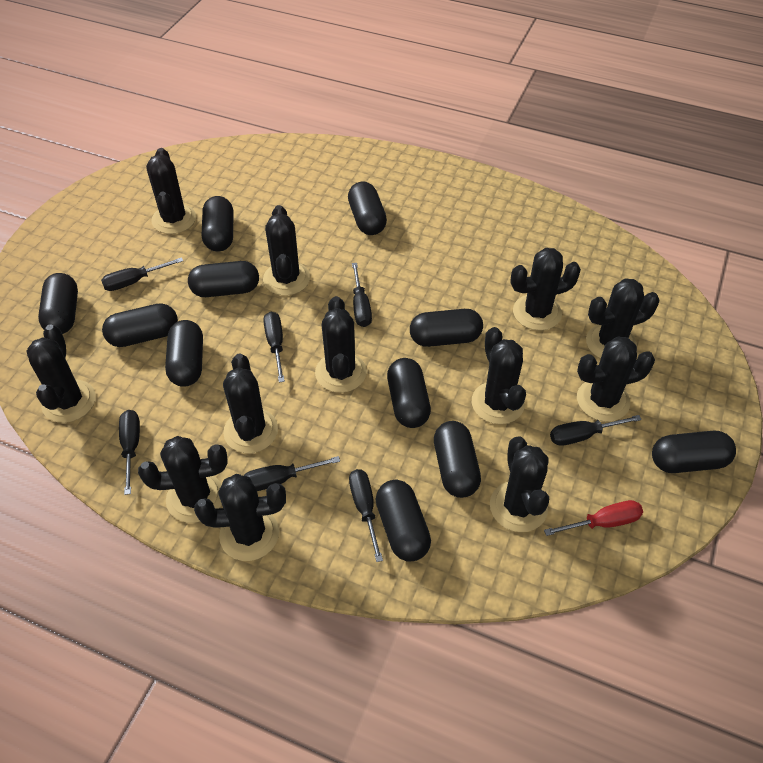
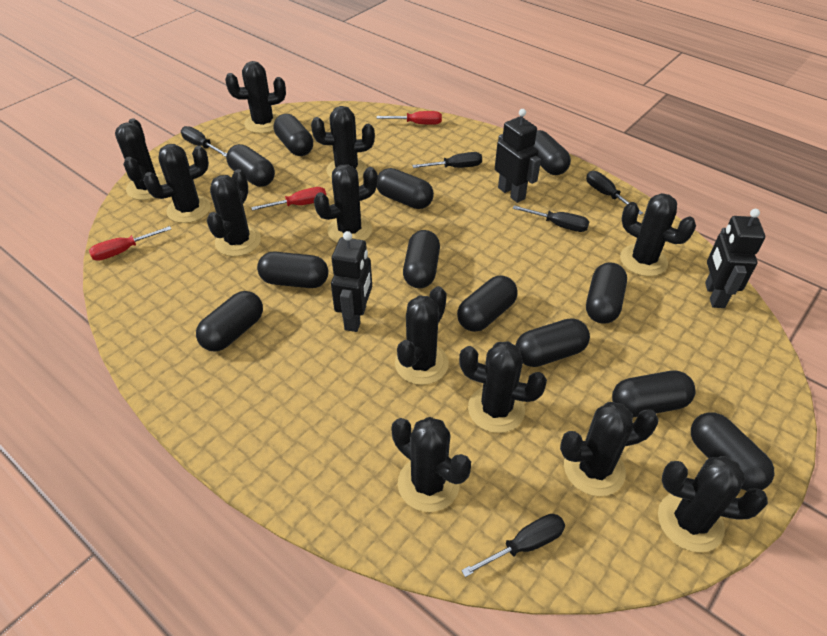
black capsule: 11 -> 12
black robot: 0 -> 3
black screwdriver: 7 -> 5
red screwdriver: 1 -> 3

